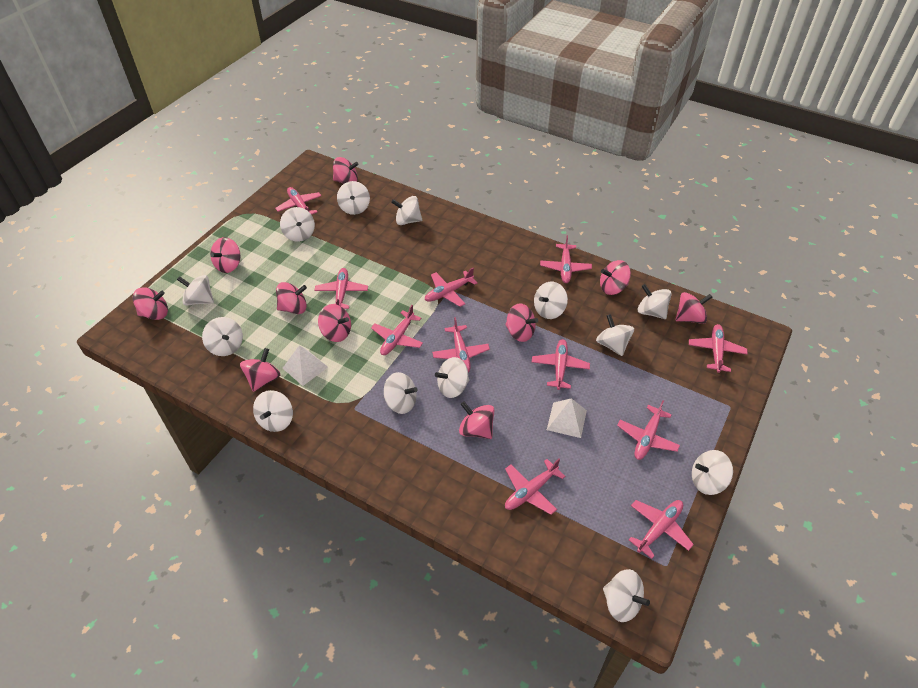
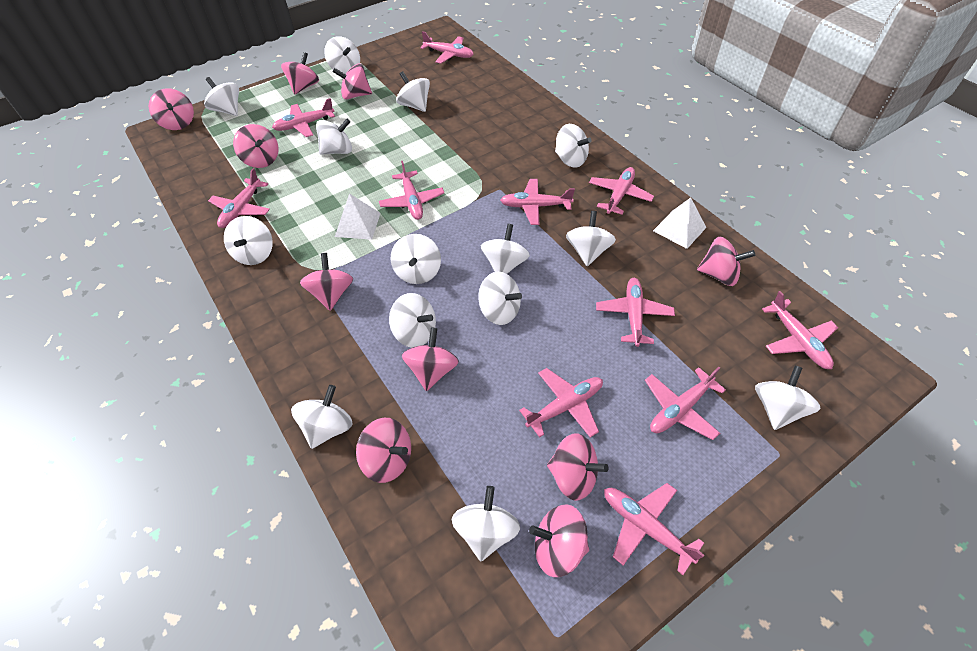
white spinning top: 13 -> 14

